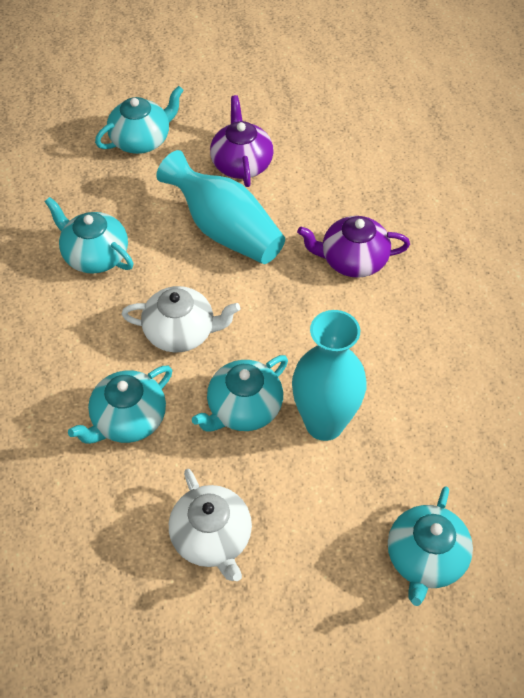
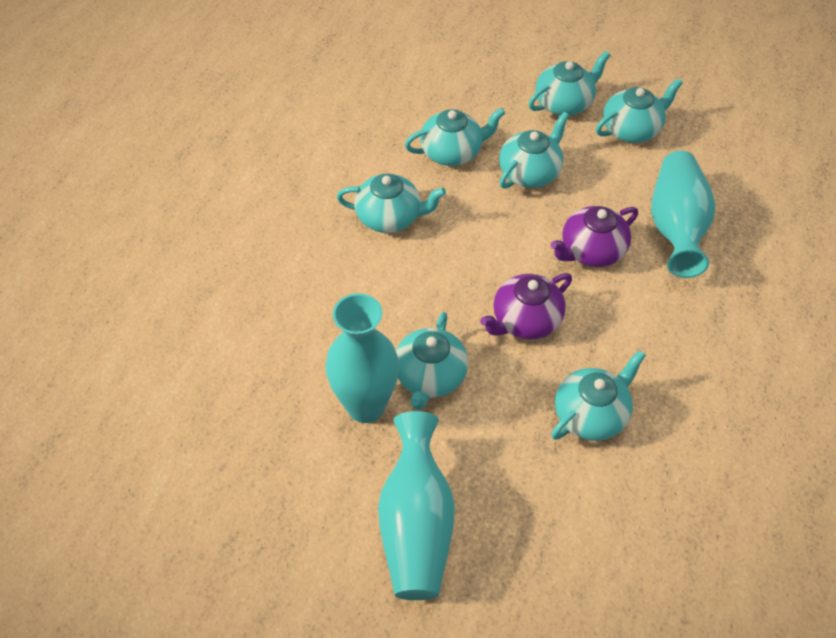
turquoise teapot: 5 -> 7
turquoise vase: 2 -> 3
white teapot: 2 -> 0

